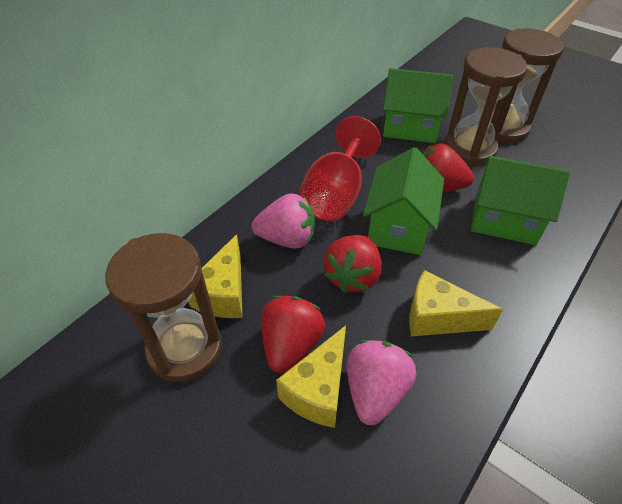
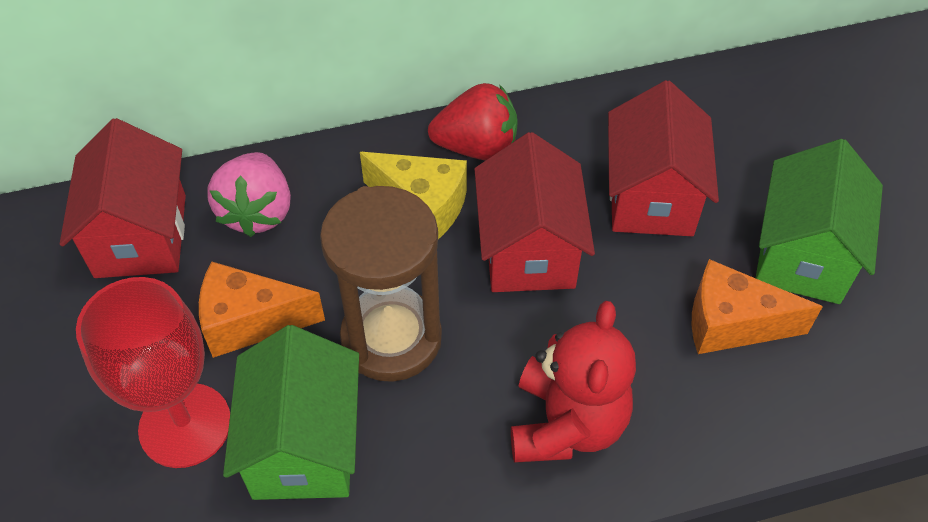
brown hourglass: 3 -> 1
green house: 3 -> 2
orange cheese: 0 -> 2
pink strawberry: 2 -> 1
red house: 0 -> 3
red strawberry: 3 -> 1
red teddy bear: 0 -> 1
yellow cheese: 3 -> 1

